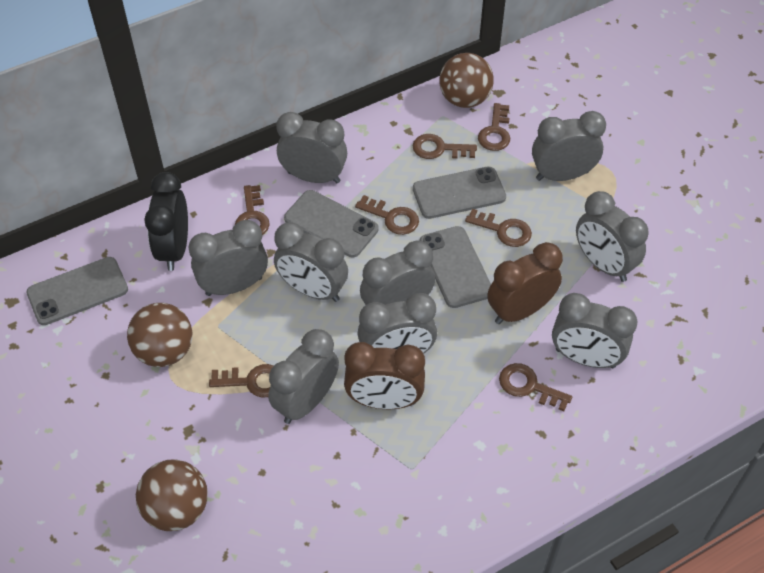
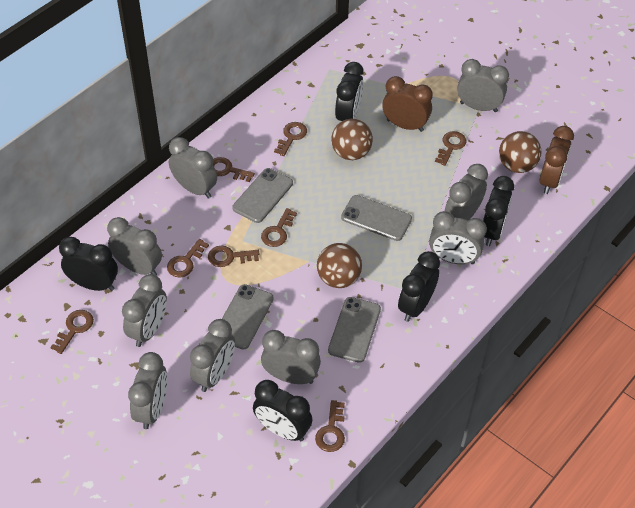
black clock: 1 -> 5
brown key: 7 -> 8

